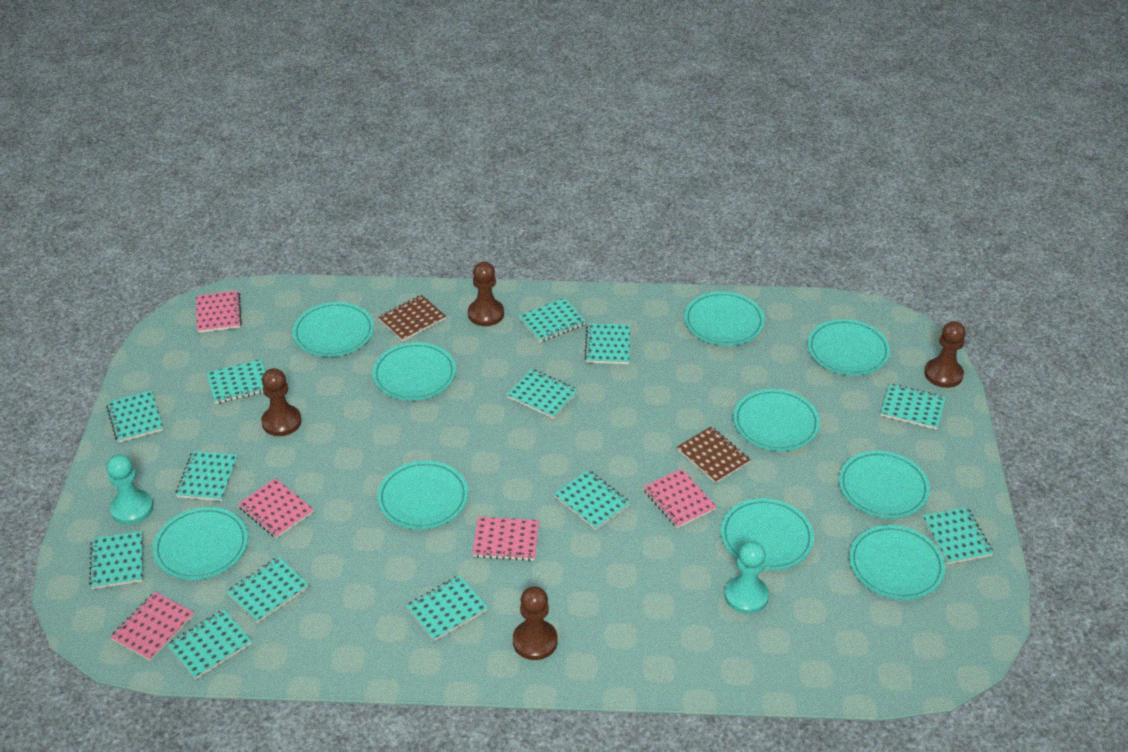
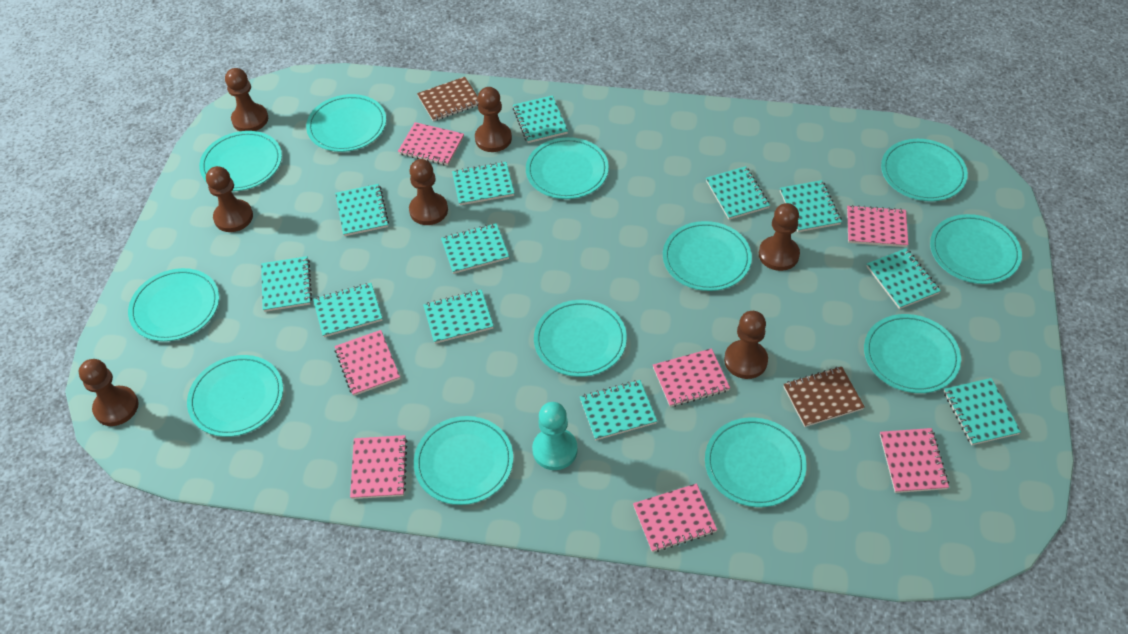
brown pawn: 4 -> 7
pink notebook: 5 -> 7
turquoise notebook: 13 -> 12
turquoise pawn: 2 -> 1
turquoise plate: 10 -> 12

